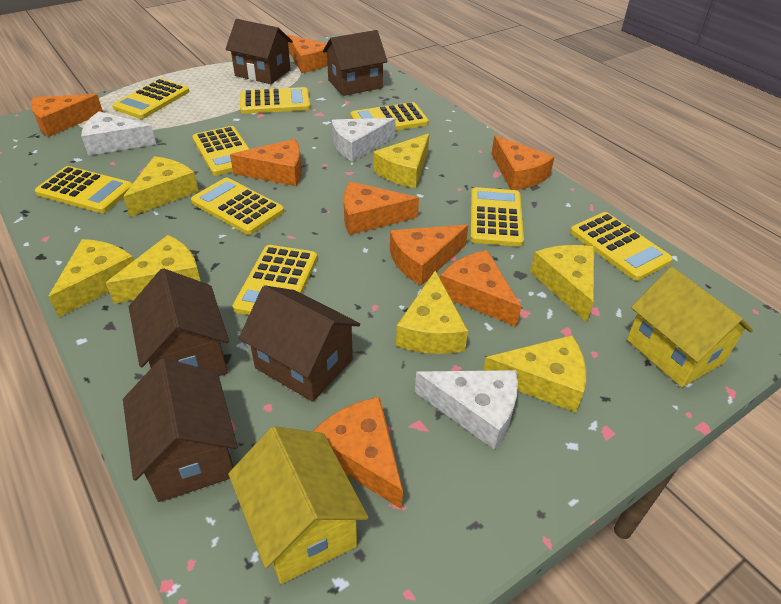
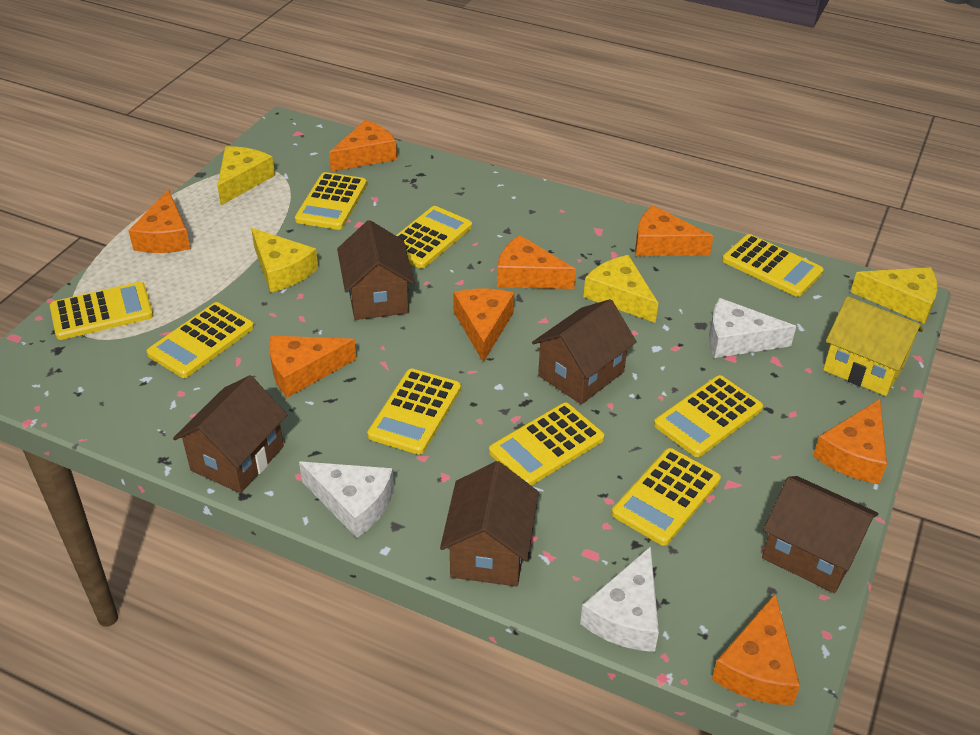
yellow cheese: 7 -> 4
yellow house: 2 -> 1

